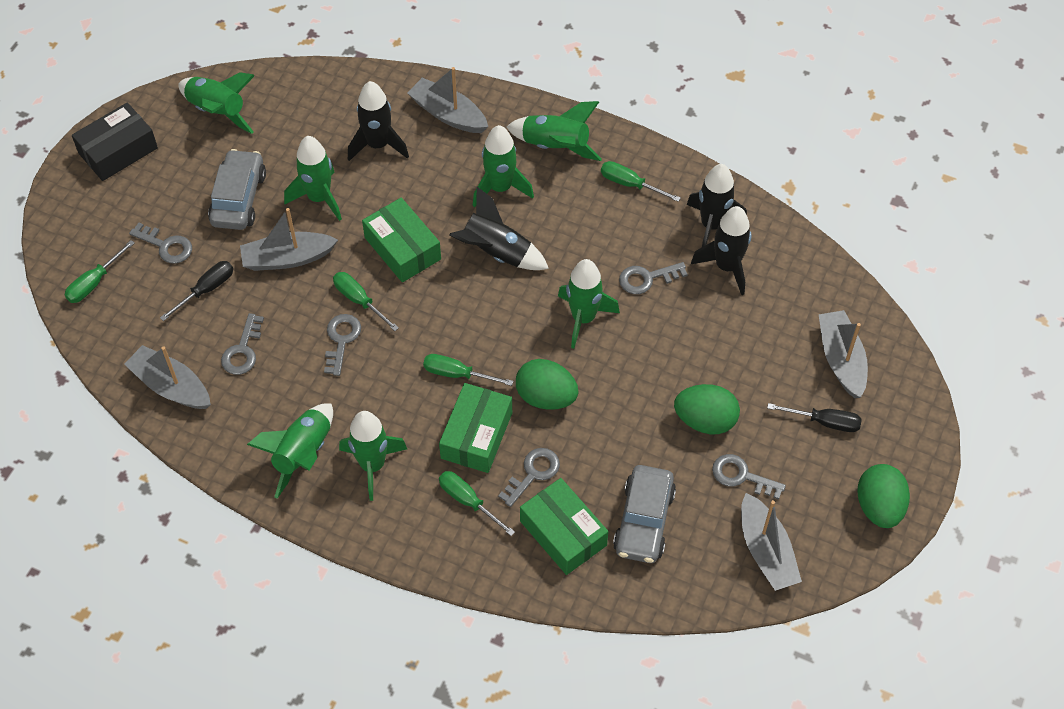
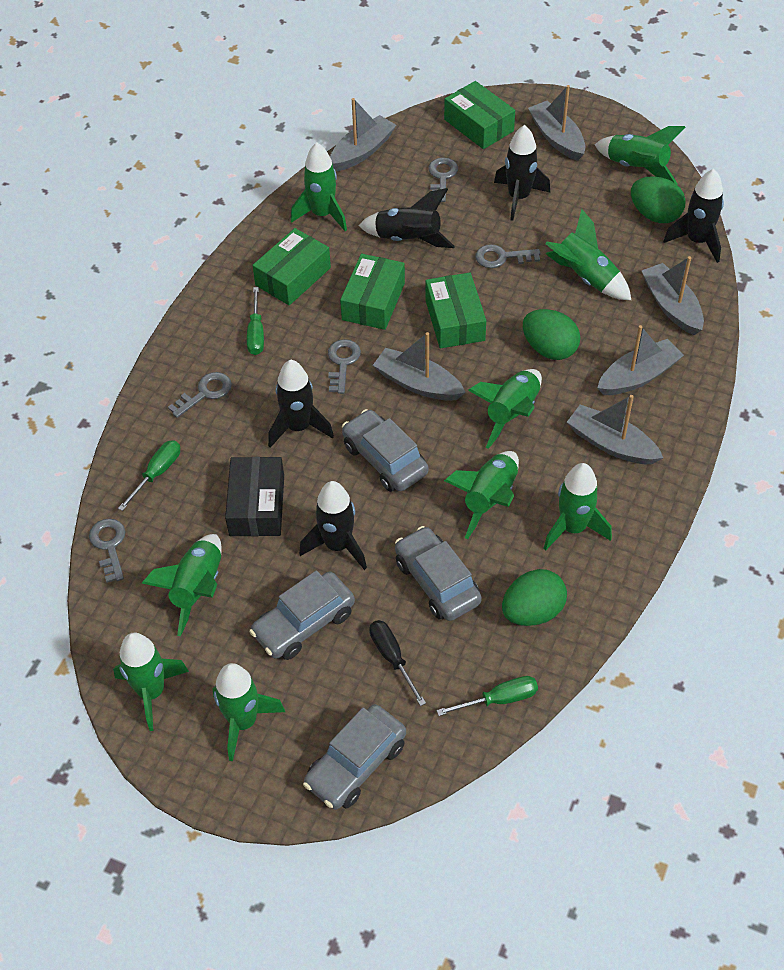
black rocket: 4 -> 5
black screwdriver: 2 -> 1
green box: 3 -> 4
green rocket: 7 -> 9
green screwdriver: 5 -> 3
grey boat: 5 -> 6
grey car: 2 -> 4
grey key: 6 -> 5

